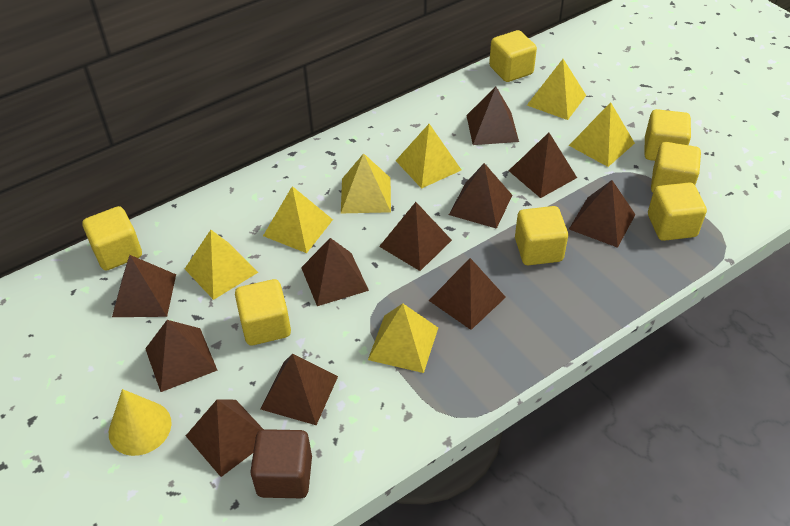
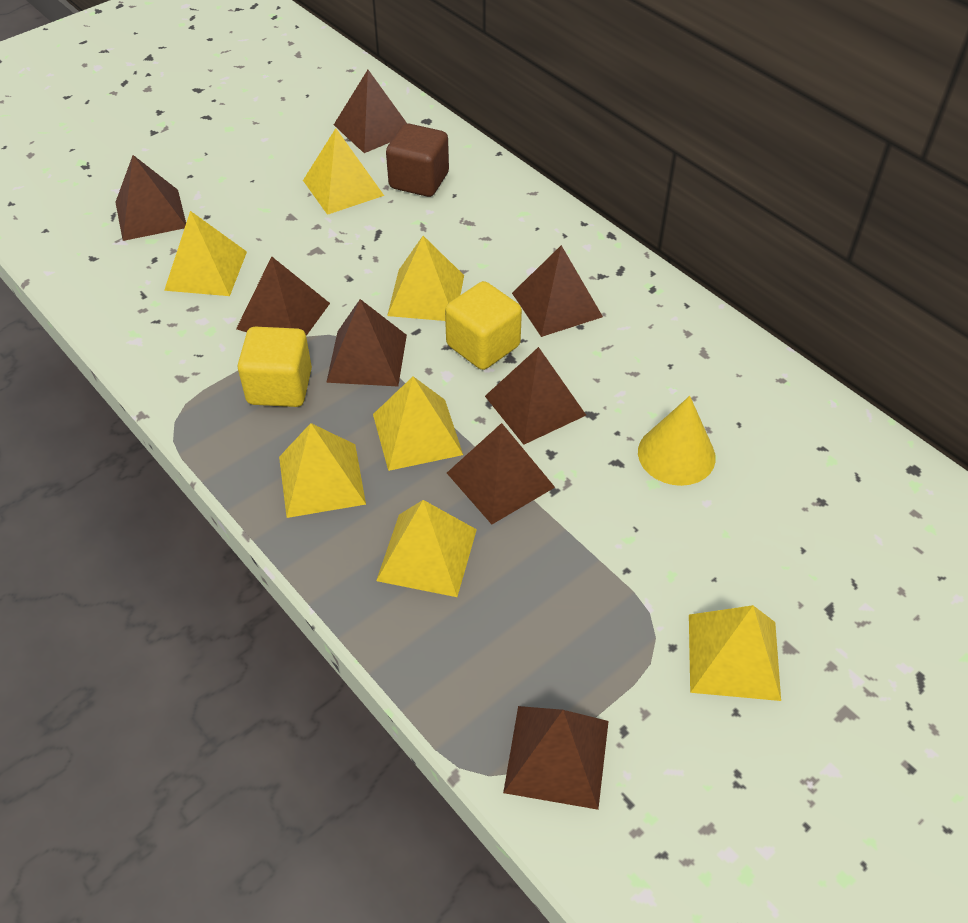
brown pyramid: 11 -> 8
yellow cube: 7 -> 2

